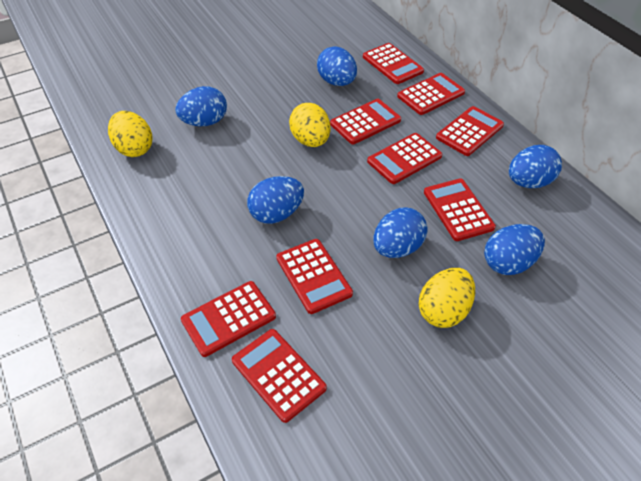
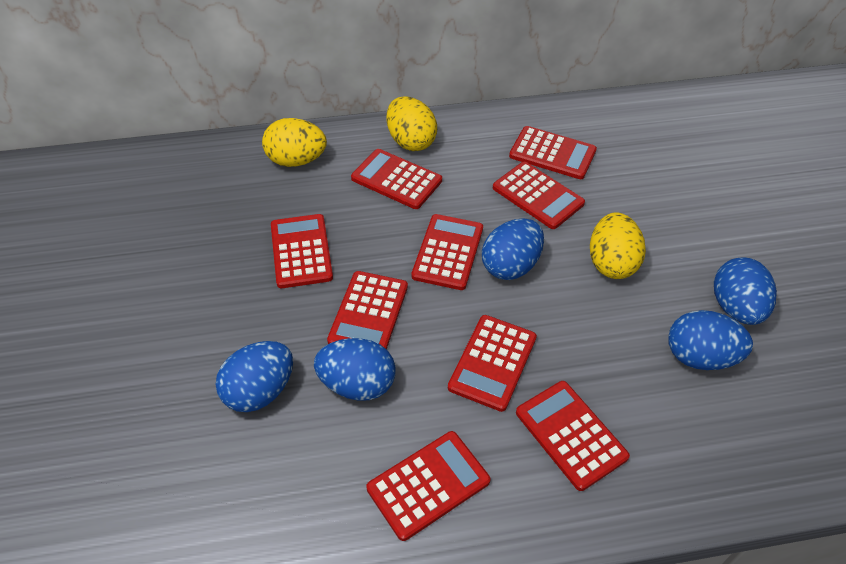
blue egg: 6 -> 5

